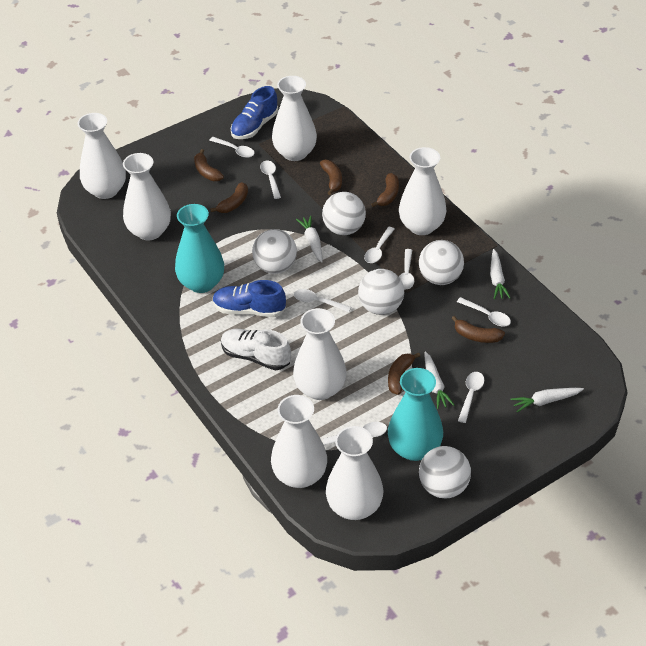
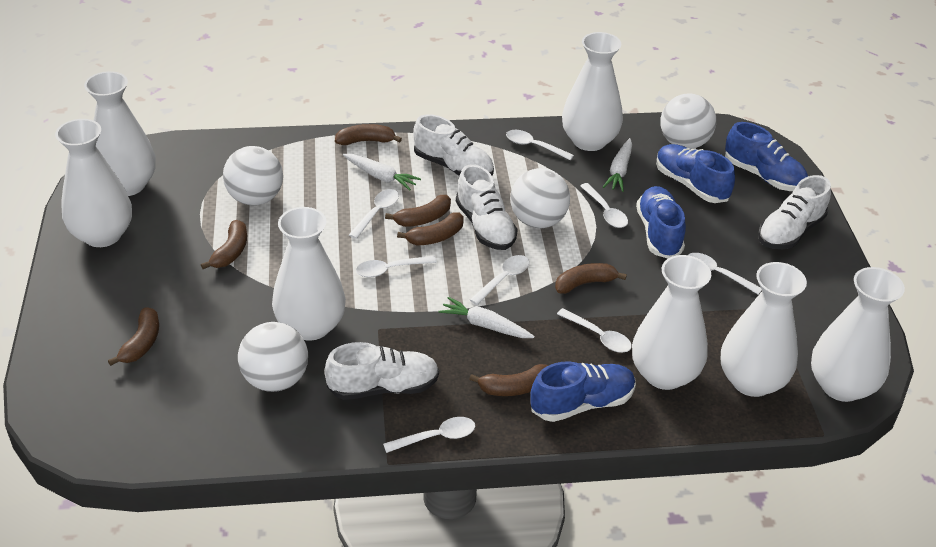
blue shoe: 2 -> 4
brown banana: 6 -> 7
turquoise vase: 2 -> 0
white ball: 5 -> 4
white carrot: 4 -> 3
white shoe: 1 -> 4

